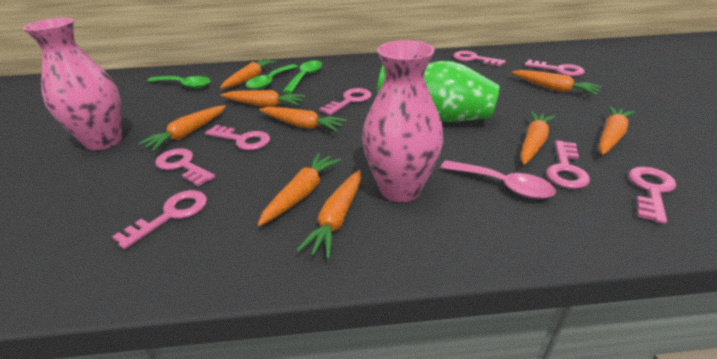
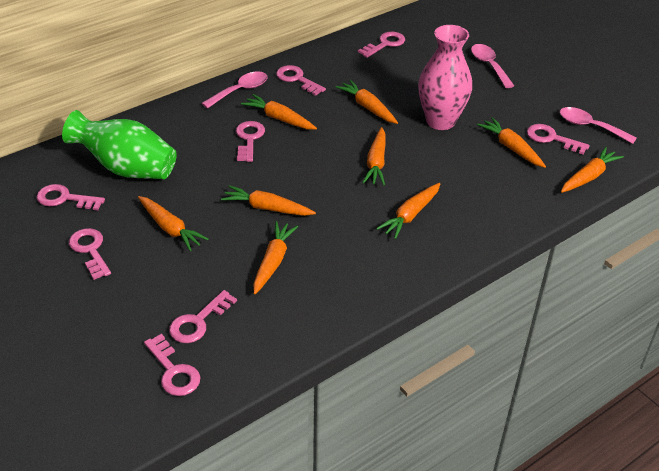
green spoon: 3 -> 0
pink spoon: 1 -> 3
pink vase: 2 -> 1

